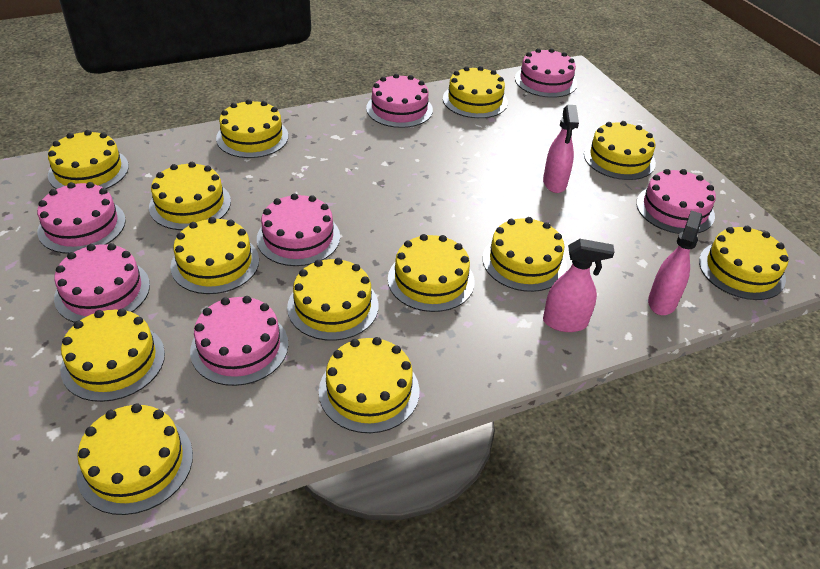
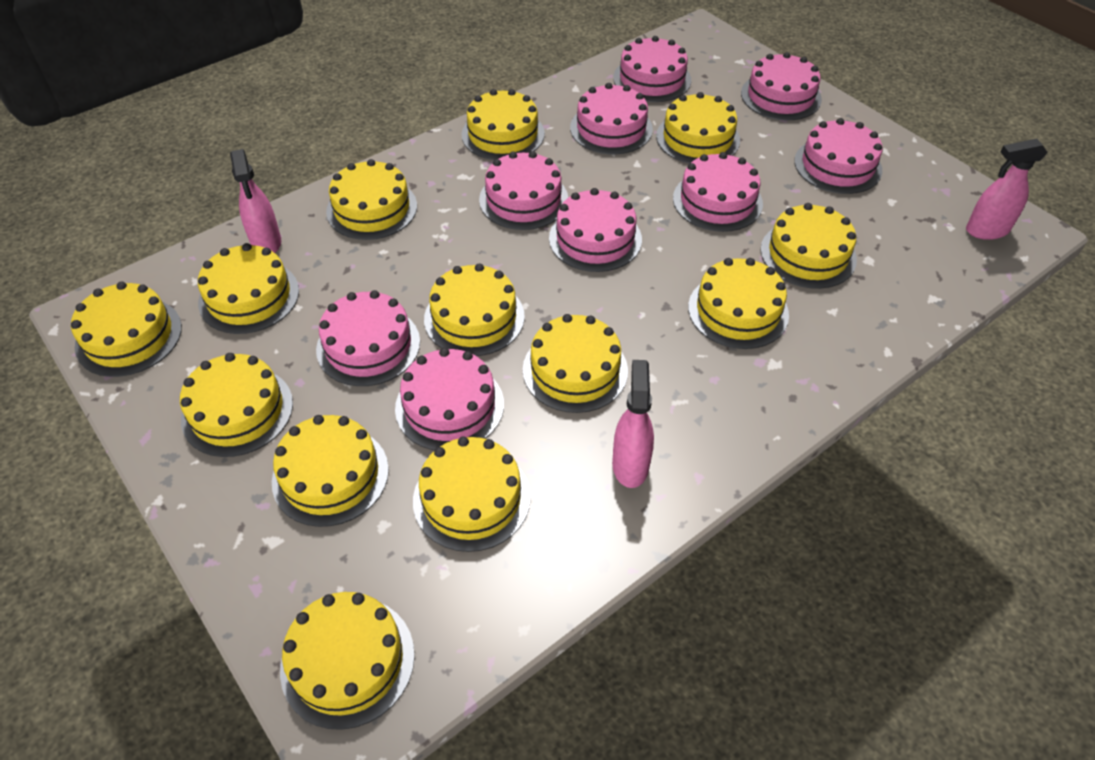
pink cake: 7 -> 9

